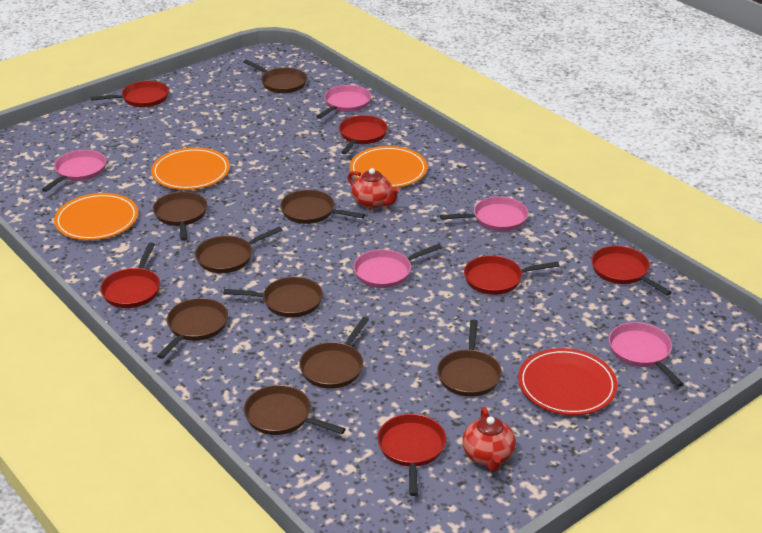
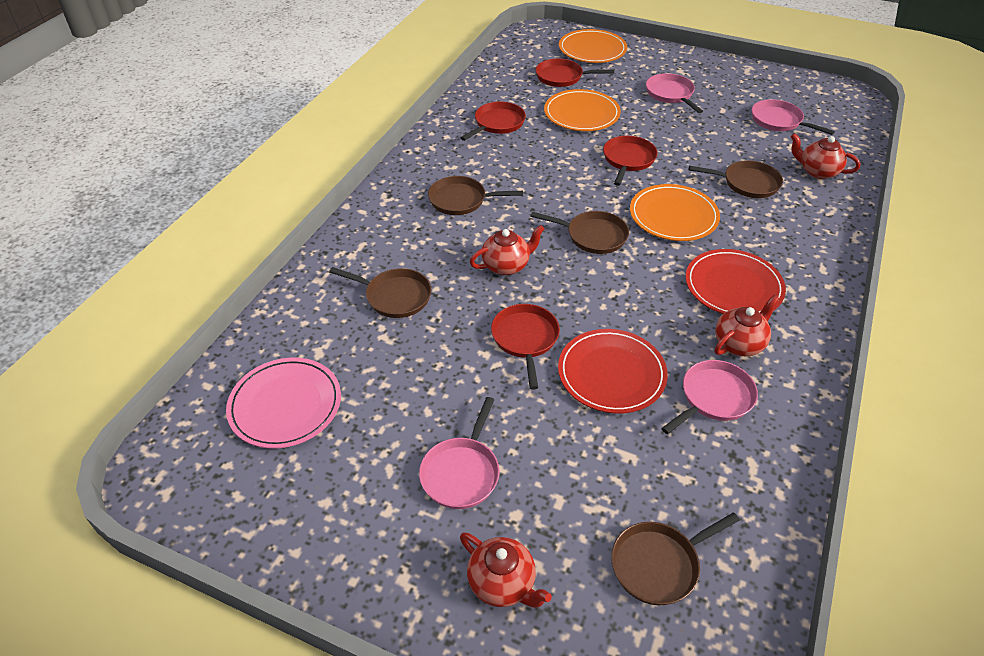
brown pan: 9 -> 5
pink pan: 5 -> 4
pink plate: 0 -> 1
red pan: 6 -> 4
red plate: 1 -> 2
red teapot: 2 -> 4

